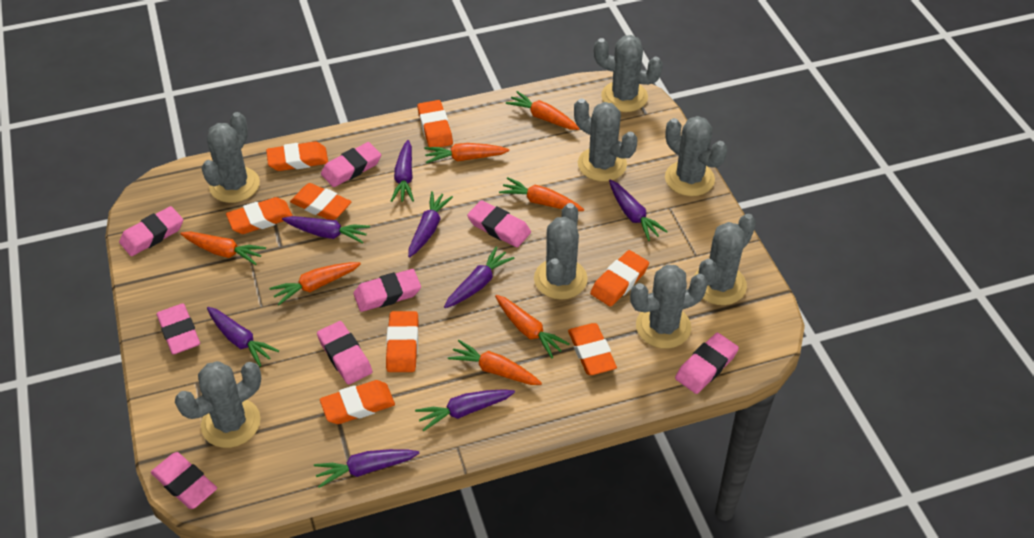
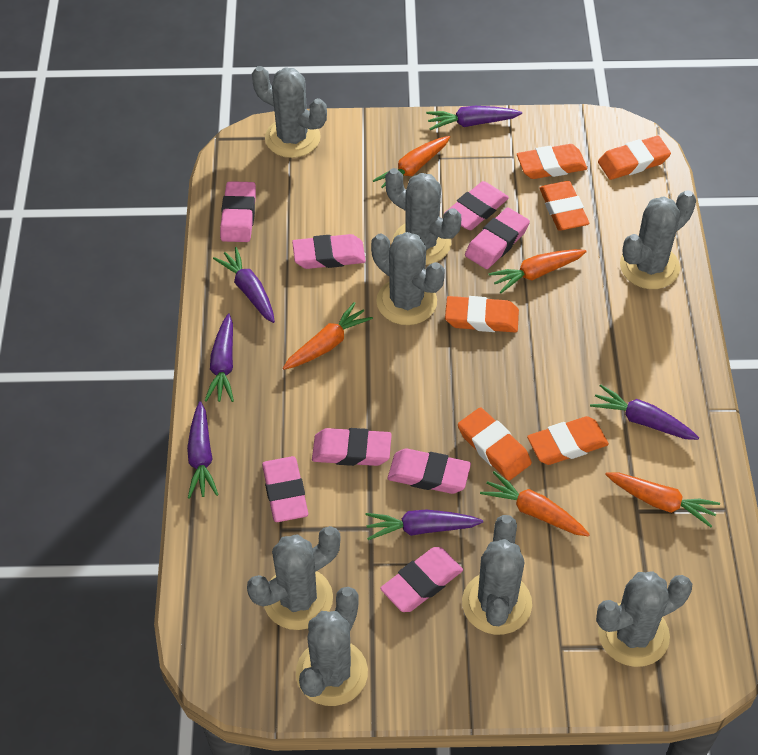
orange carrot: 7 -> 5
orange eraser: 8 -> 6
purple carrot: 8 -> 6

